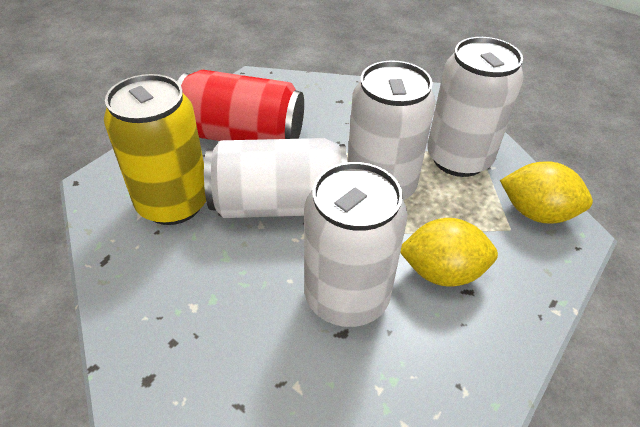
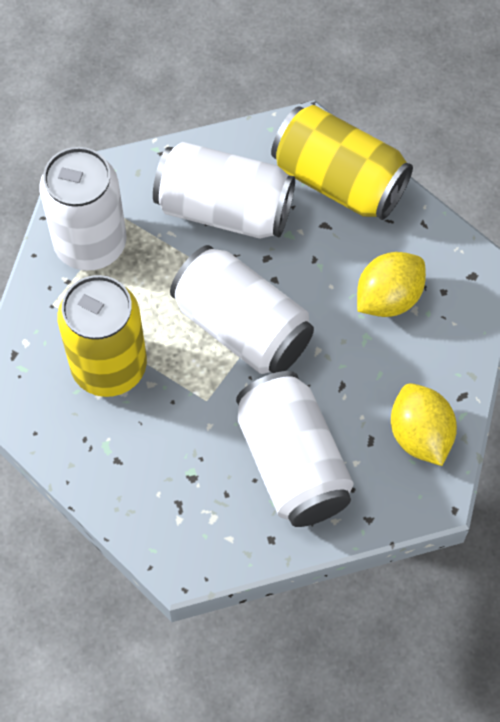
red can: 1 -> 0
yellow can: 1 -> 2

